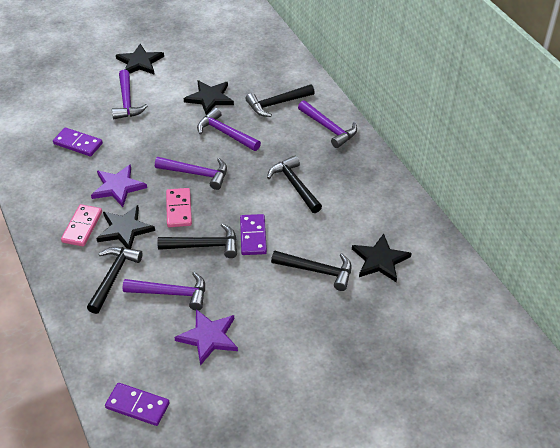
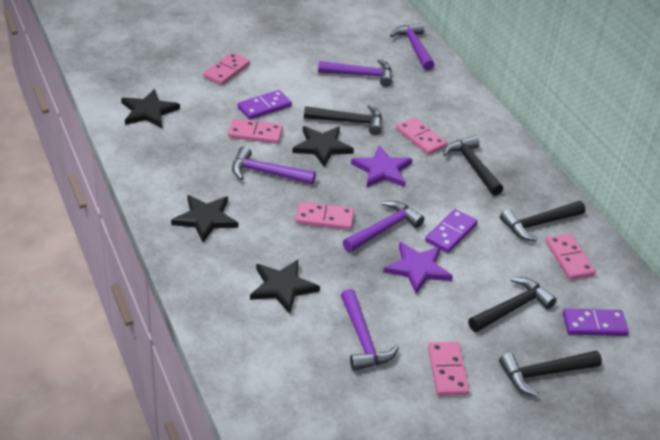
pink domino: 2 -> 6

